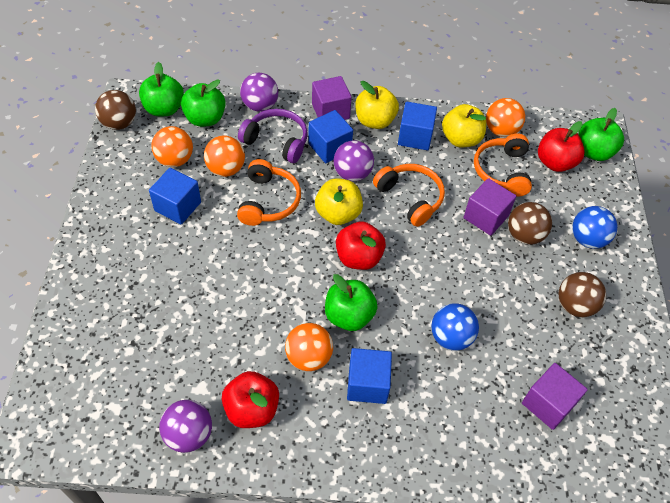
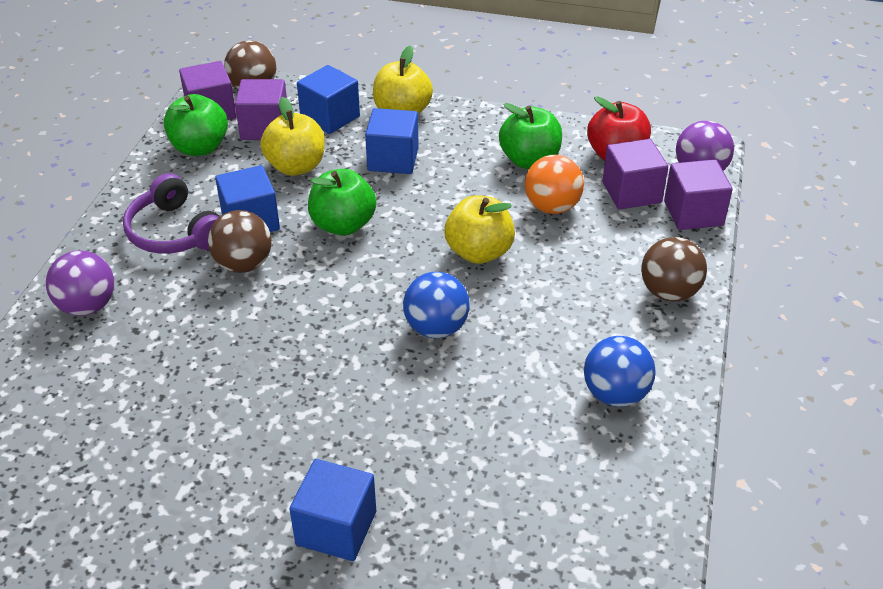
green apple: 4 -> 3
orange ball: 4 -> 1
orange headphones: 3 -> 0
purple ball: 3 -> 2
purple cube: 3 -> 4
red apple: 3 -> 1

